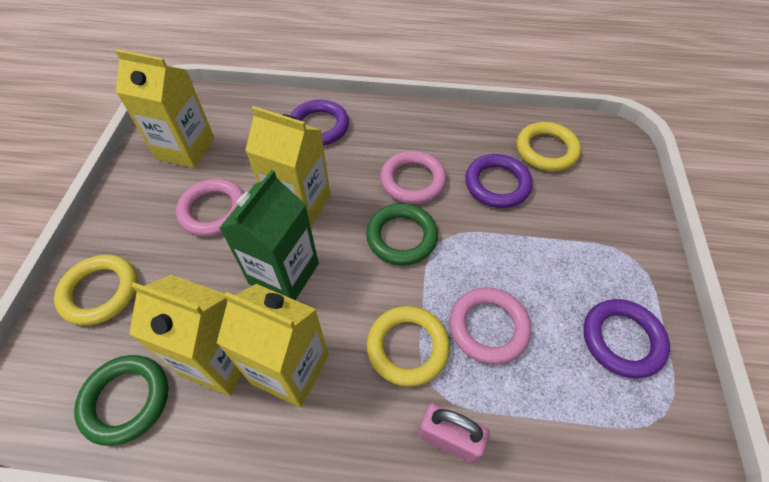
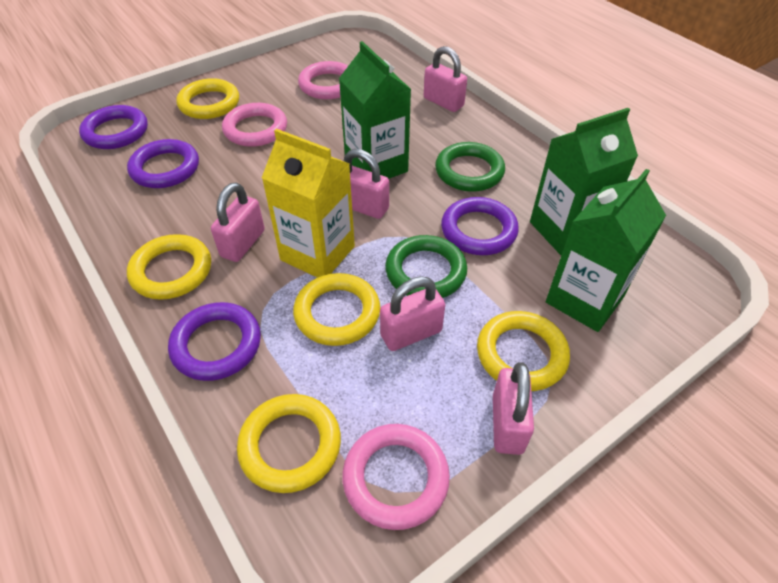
green carton: 1 -> 3
pink padlock: 1 -> 5
purple ring: 3 -> 4
yellow carton: 4 -> 1
yellow ring: 3 -> 5

